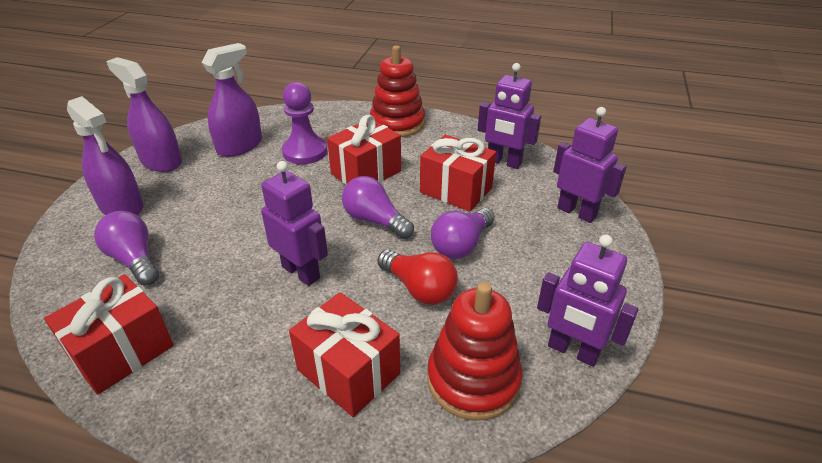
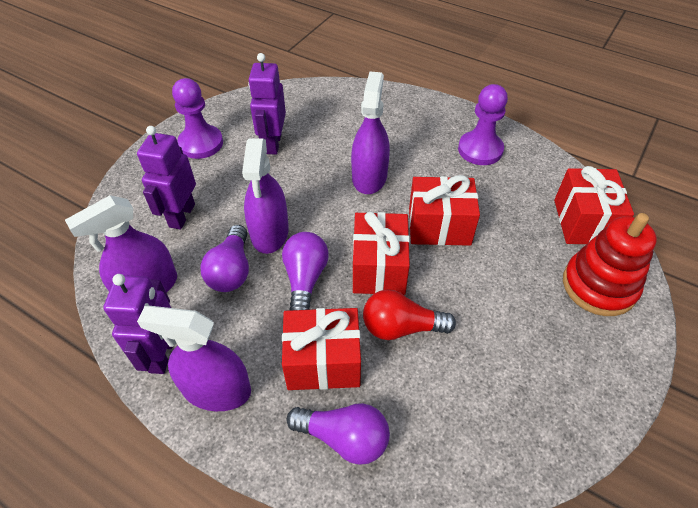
purple pawn: 1 -> 2
purple robot: 4 -> 3
purple spray bottle: 3 -> 4
red stacking toy: 2 -> 1

